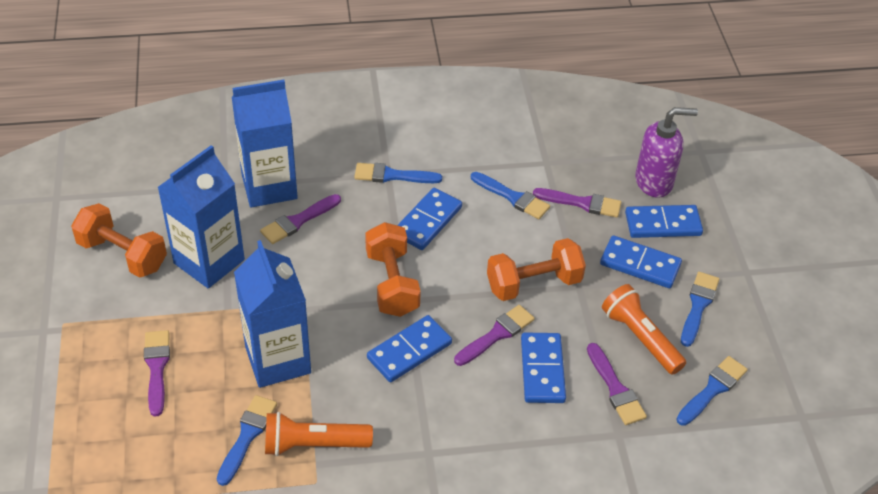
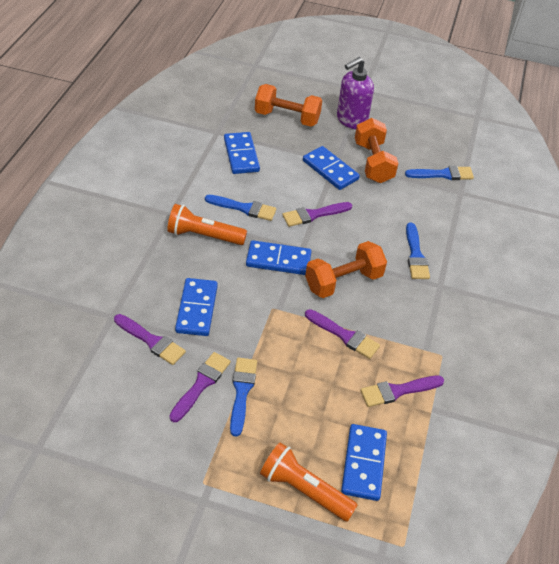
blue brush: 5 -> 4
blue carton: 3 -> 0

